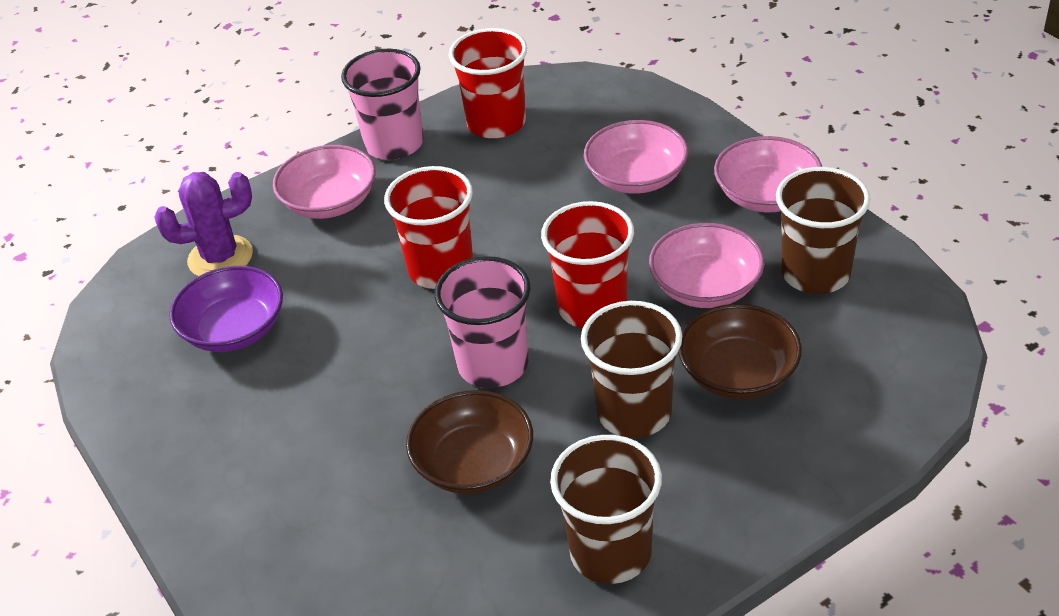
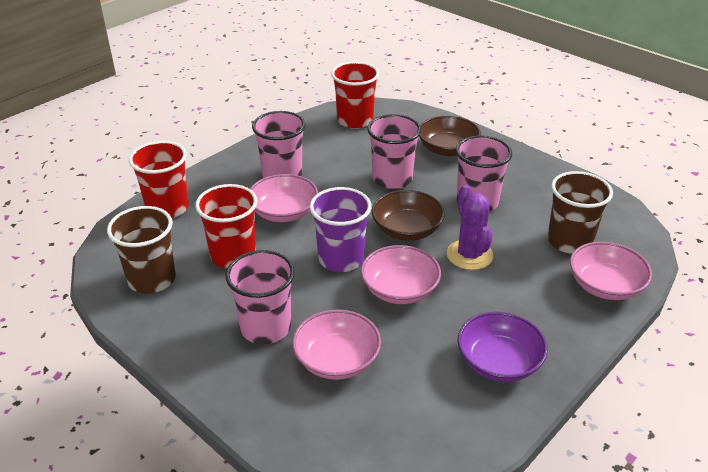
brown cup: 3 -> 2
pink cup: 2 -> 4
purple cup: 0 -> 1

